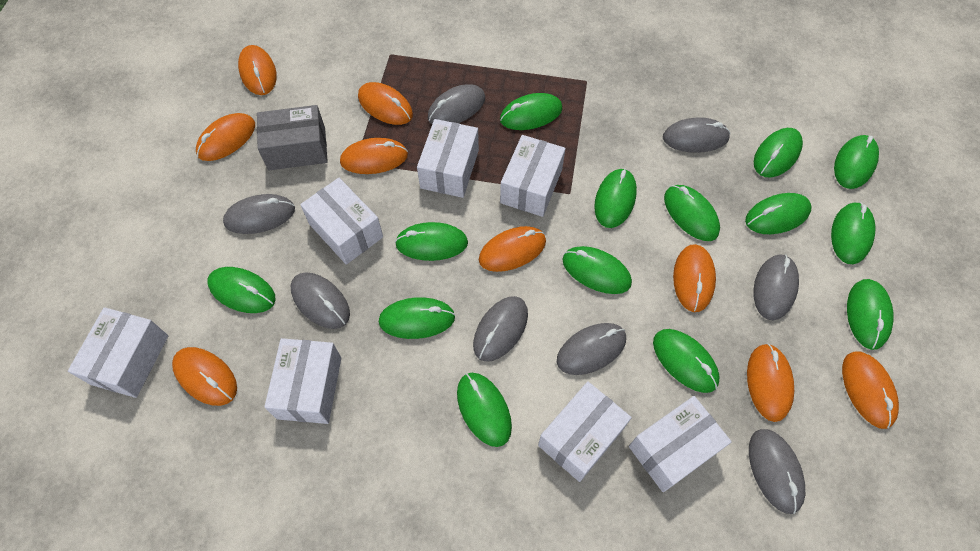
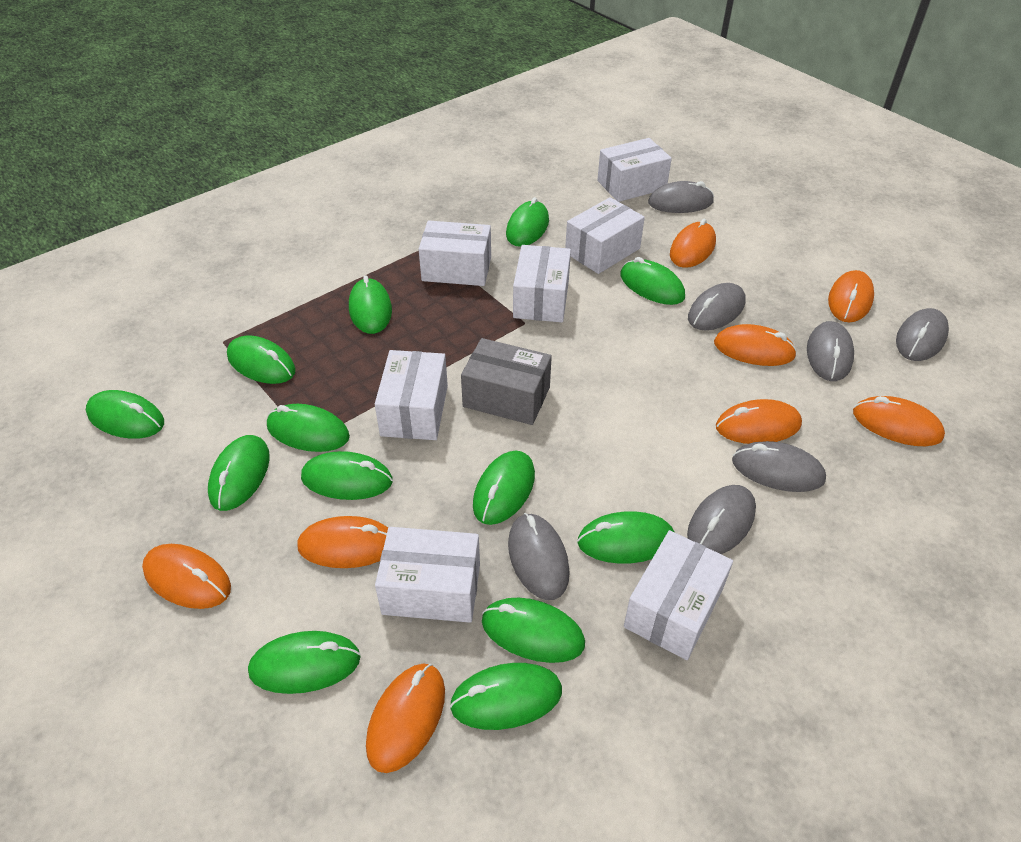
green mouse: 14 -> 13
grey mouse: 8 -> 7
orange mouse: 9 -> 8

